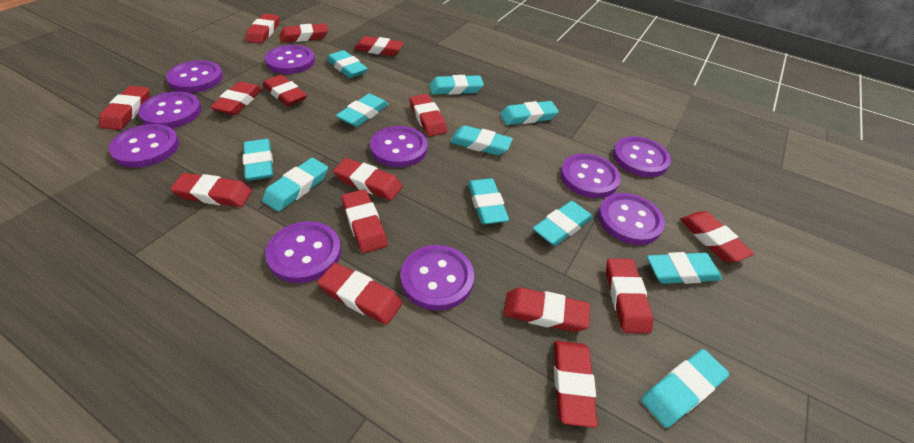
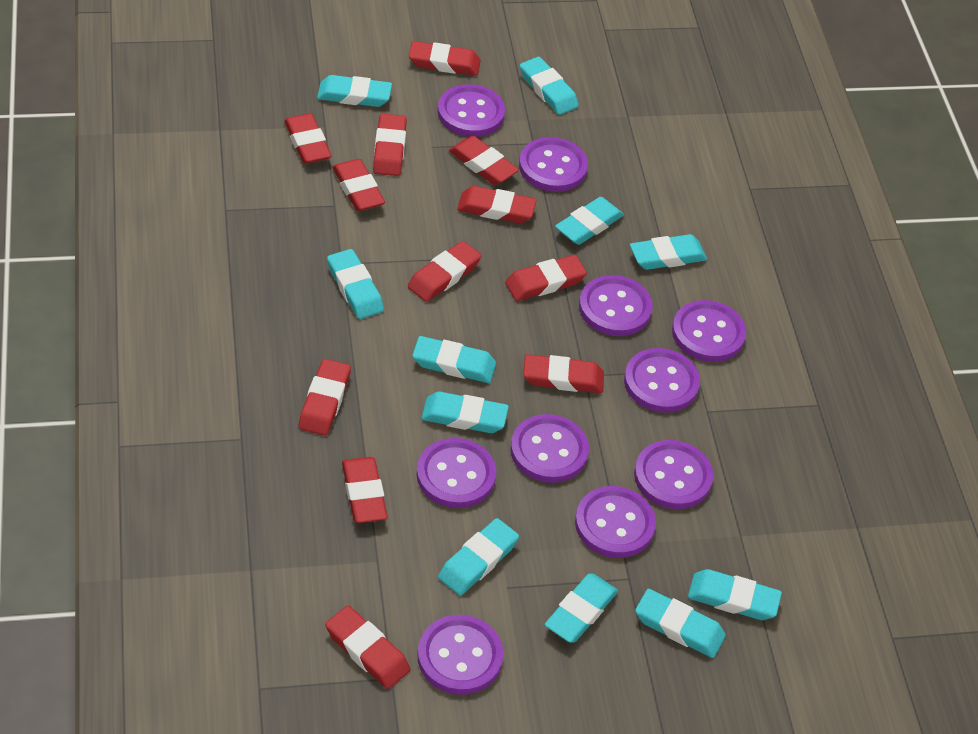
red eraser: 15 -> 12

